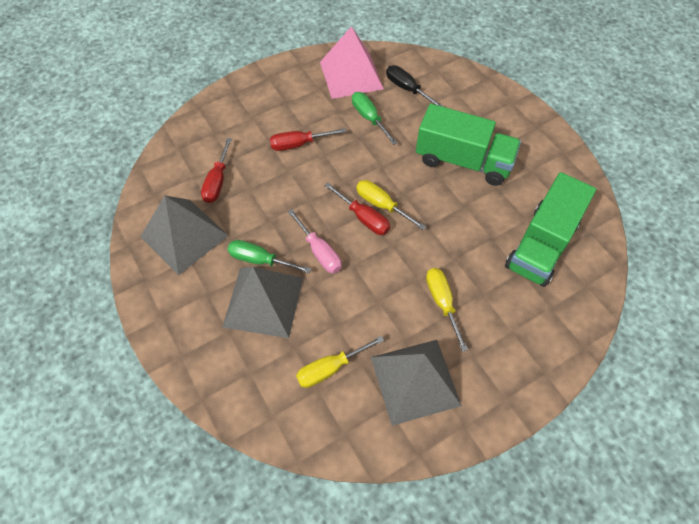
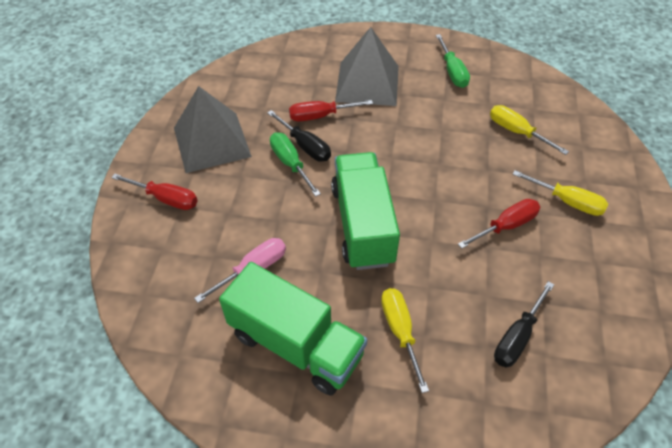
black screwdriver: 1 -> 2
grey pyramid: 3 -> 2
pink pyramid: 1 -> 0

